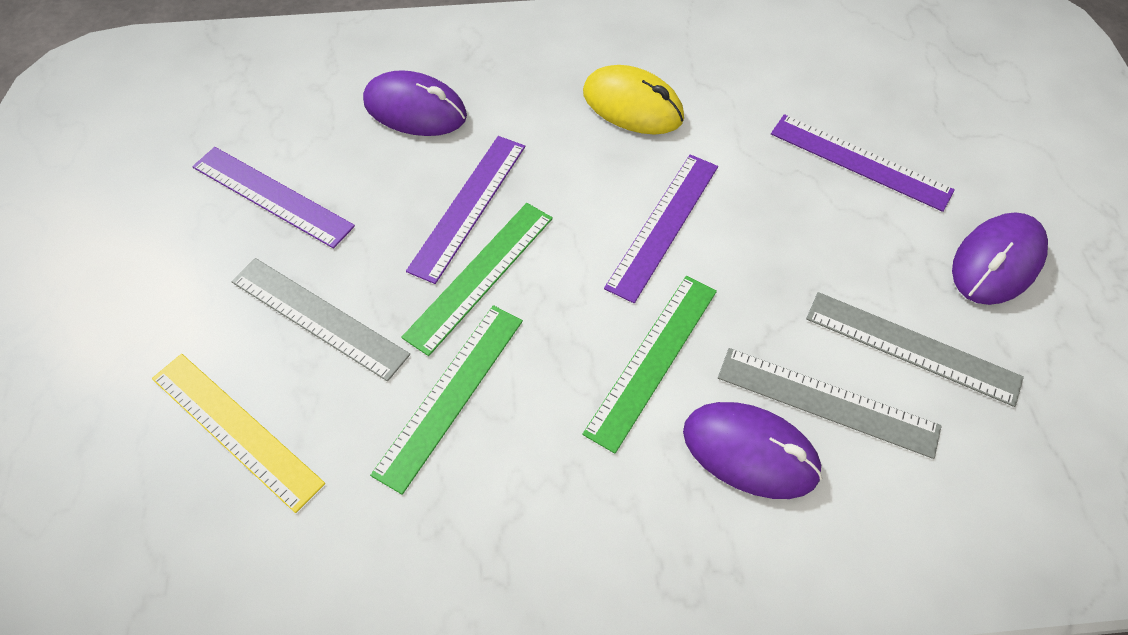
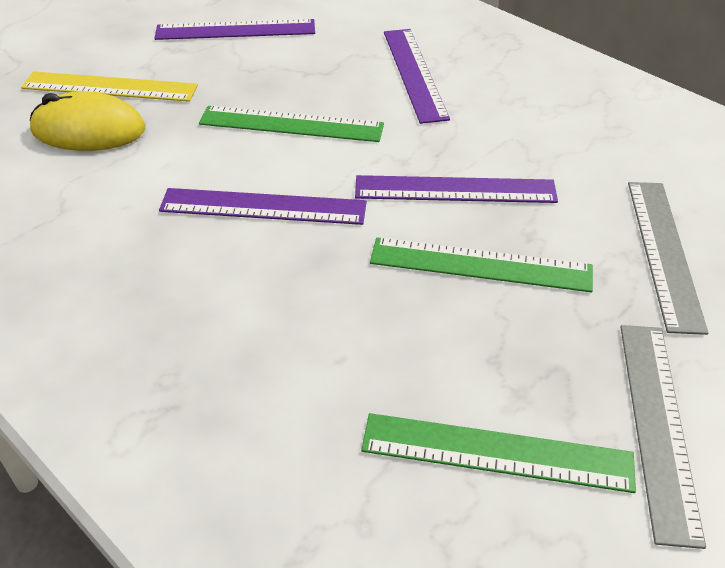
grey ruler: 3 -> 2
purple mouse: 3 -> 0

